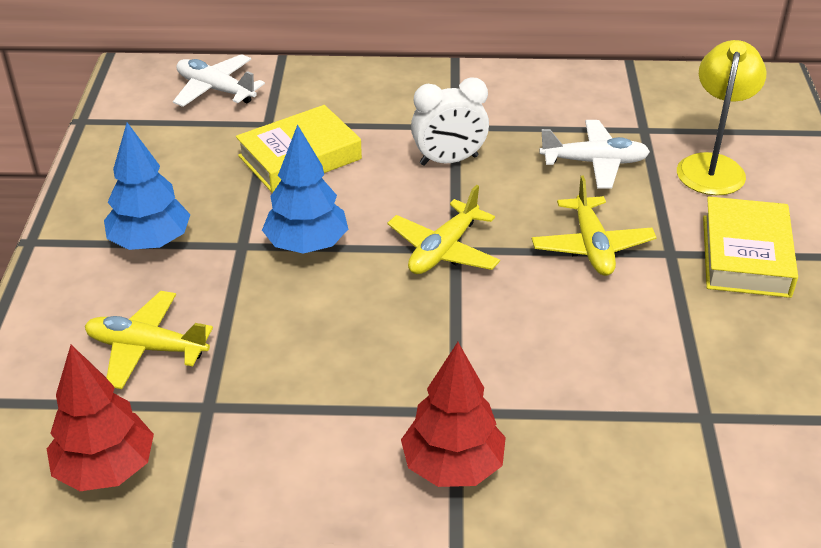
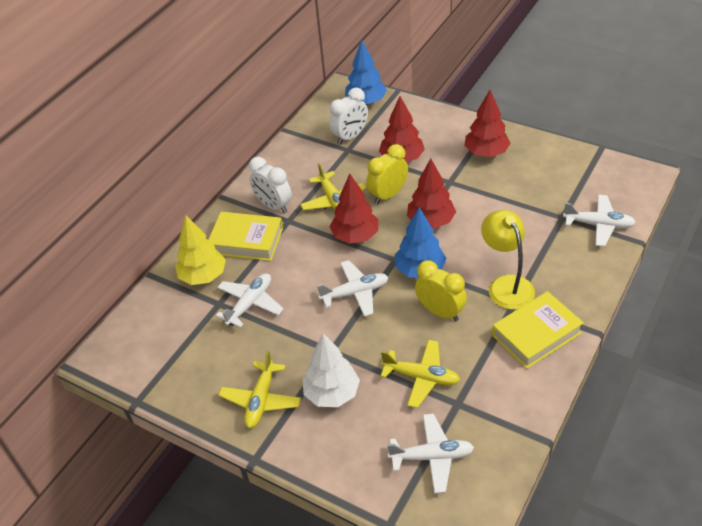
red tree: 2 -> 4
white clock: 1 -> 2
white plane: 2 -> 4
white tree: 0 -> 1
yellow clock: 0 -> 2
yellow tree: 0 -> 1

